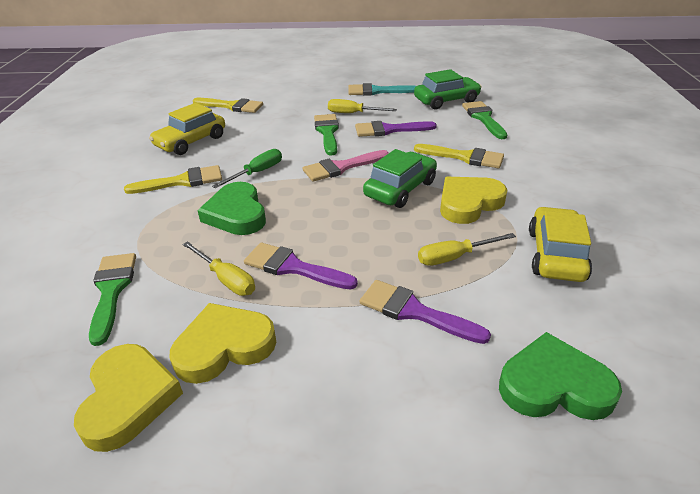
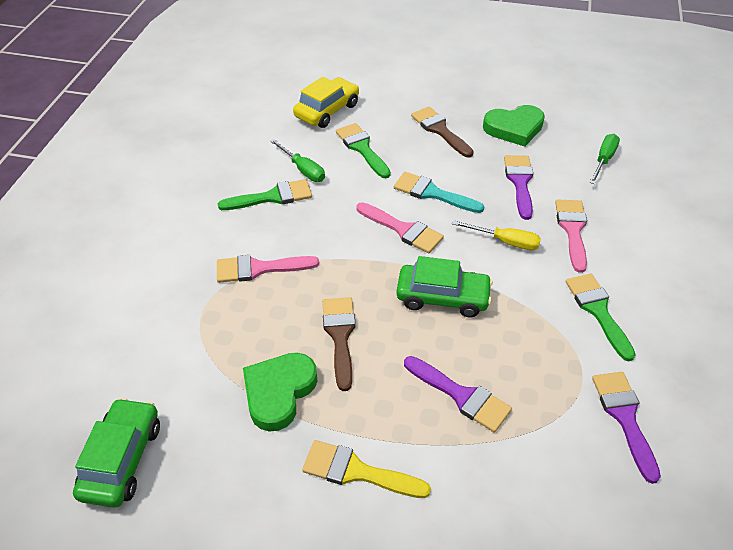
brown brush: 0 -> 2
green screwdriver: 1 -> 2
pink brush: 1 -> 3
yellow brush: 3 -> 1
yellow car: 2 -> 1
yellow heart: 3 -> 0
yellow screwdriver: 3 -> 1

